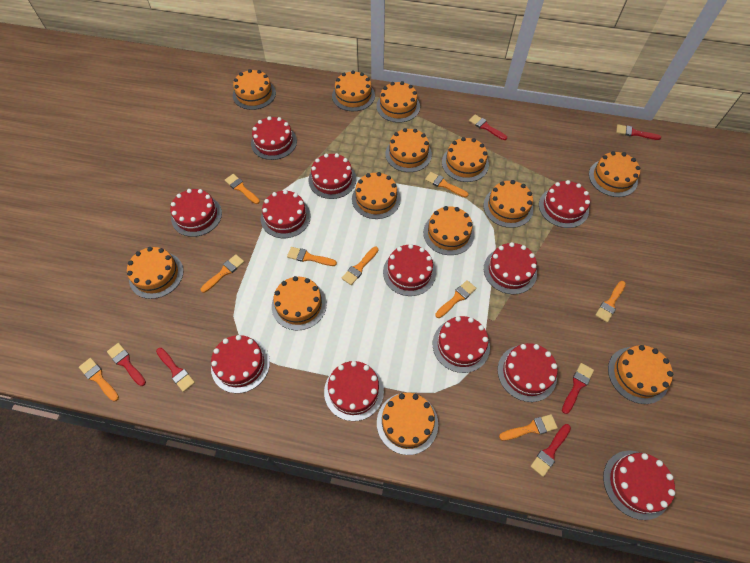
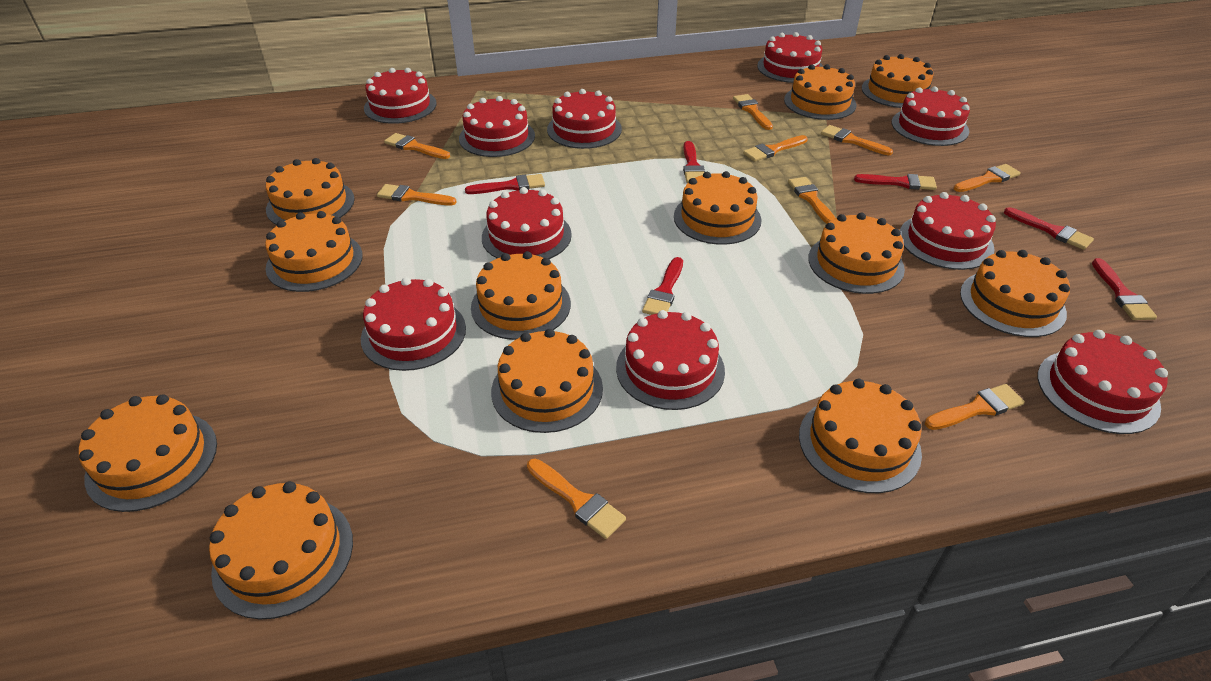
orange cake: 13 -> 12
red cake: 12 -> 10

